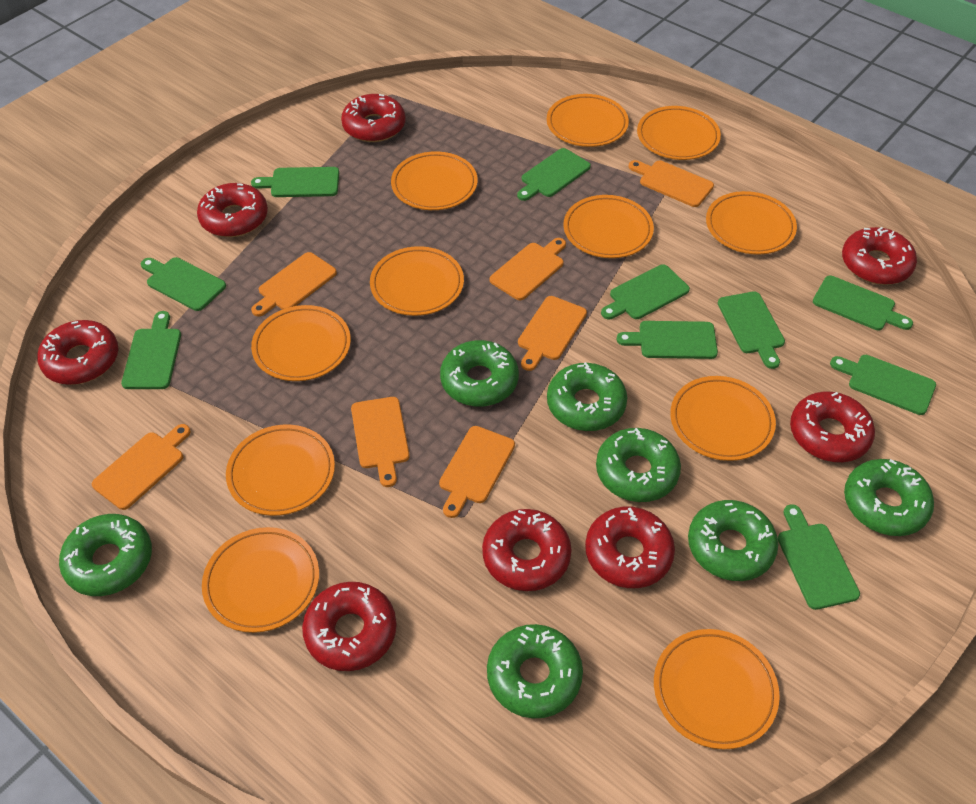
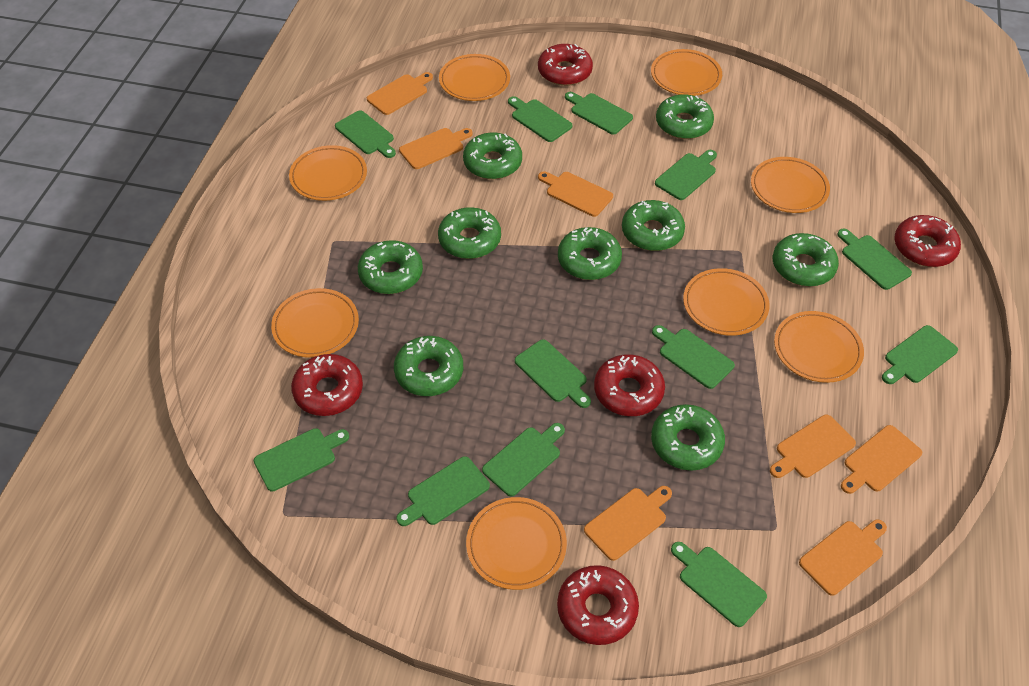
green cutting board: 10 -> 12
green donut: 7 -> 9
orange plate: 11 -> 8
red donut: 8 -> 5

